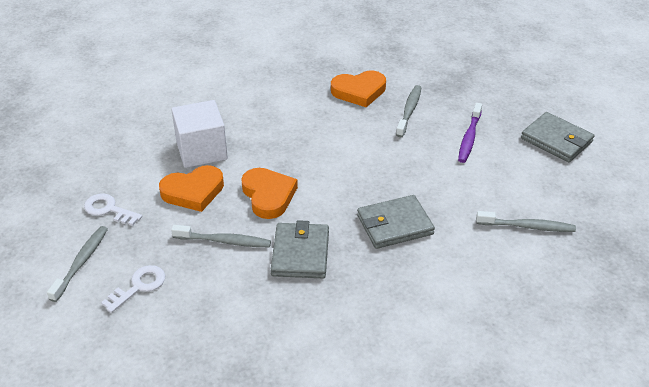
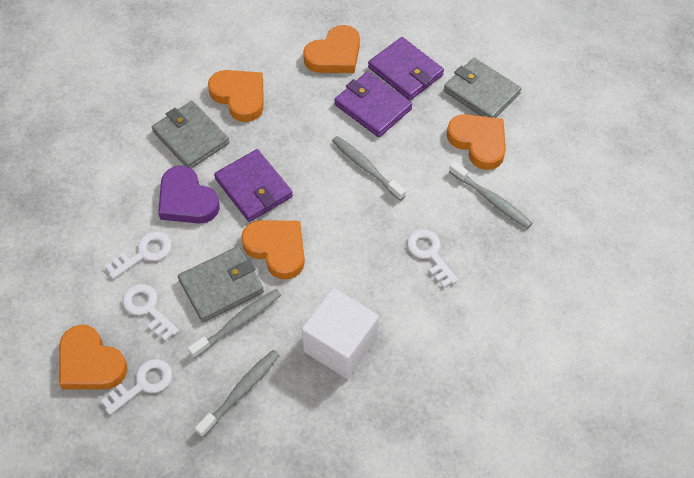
orange heart: 3 -> 5
purple heart: 0 -> 1
purple toothbrush: 1 -> 0
purple wallet: 0 -> 3
white key: 2 -> 4

